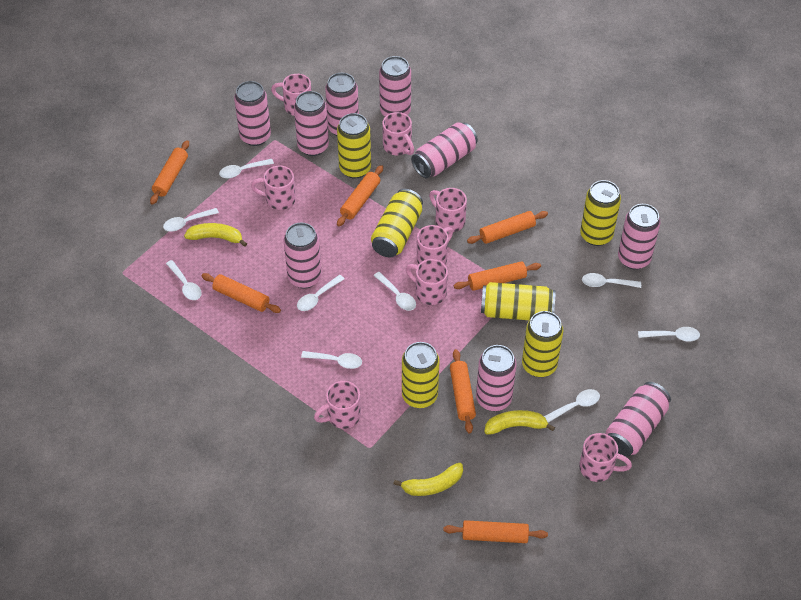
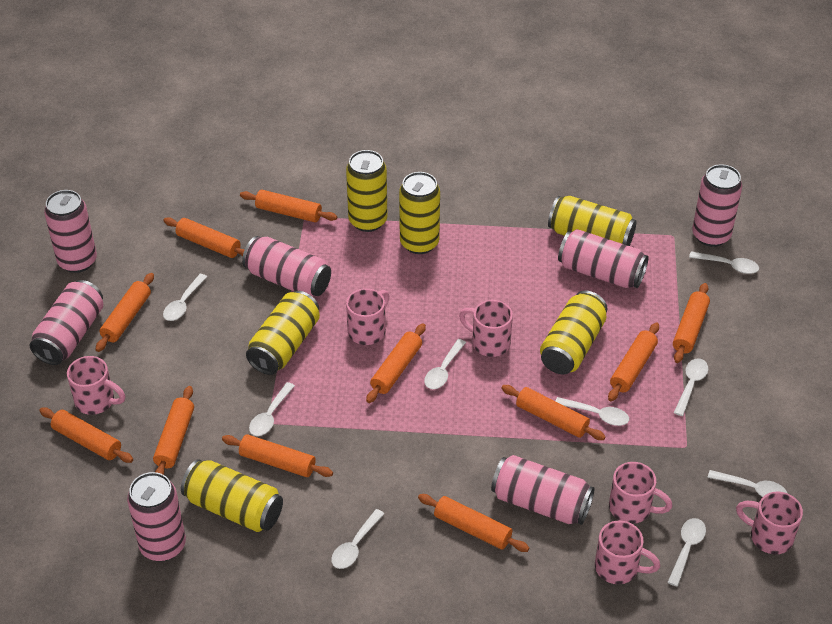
orange rolling pin: 7 -> 11
pink can: 9 -> 7
pink mug: 8 -> 6
yellow banana: 3 -> 0

